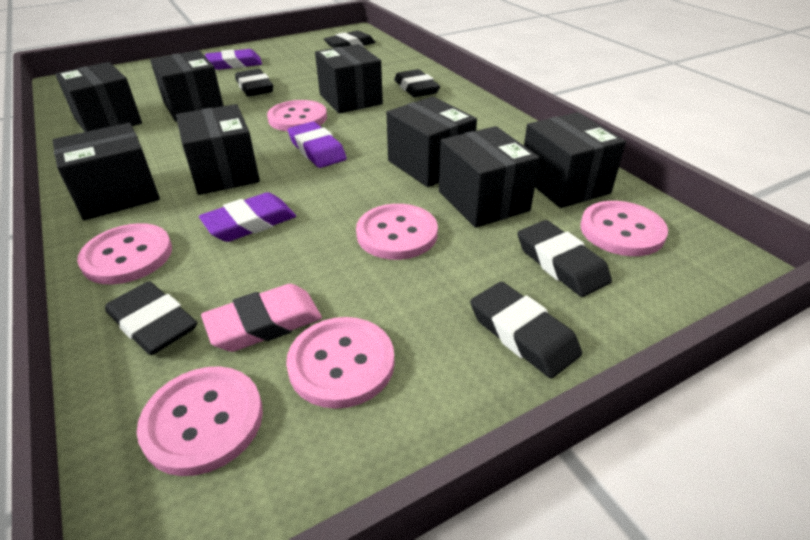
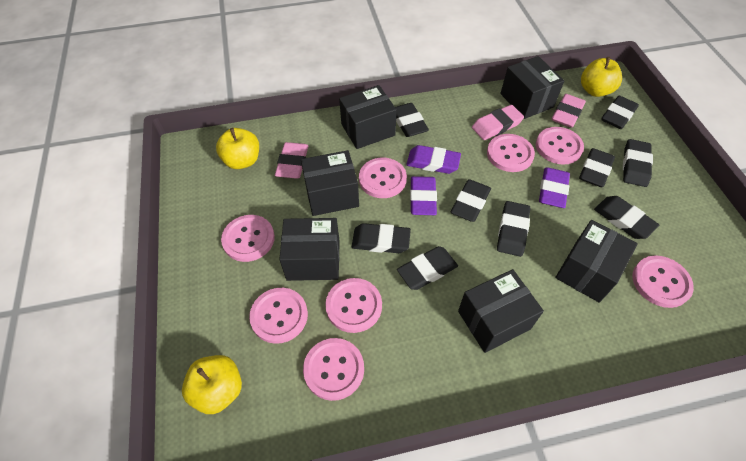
black box: 8 -> 6
black eraser: 6 -> 9
pink button: 6 -> 8
pink eraser: 1 -> 3
yellow apple: 0 -> 3

